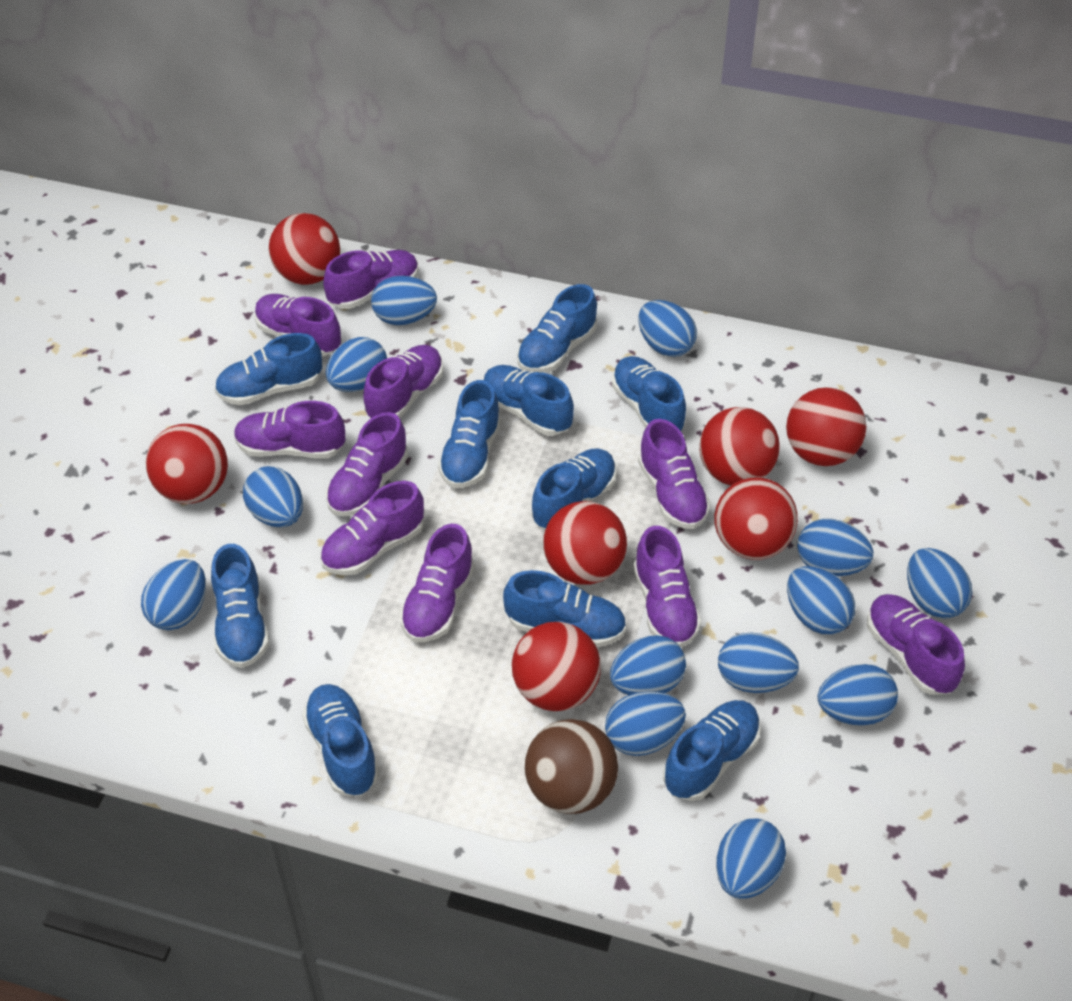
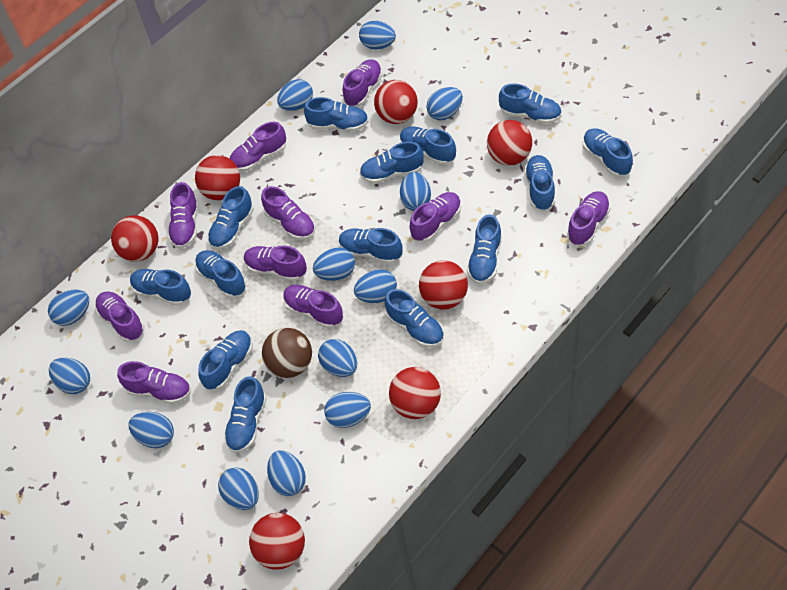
blue shoe: 10 -> 14

